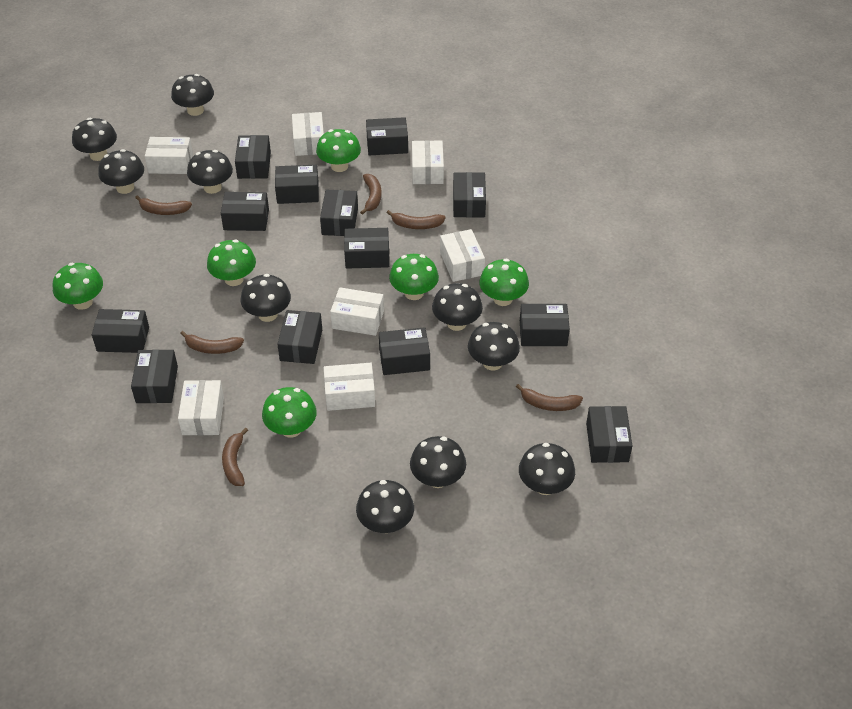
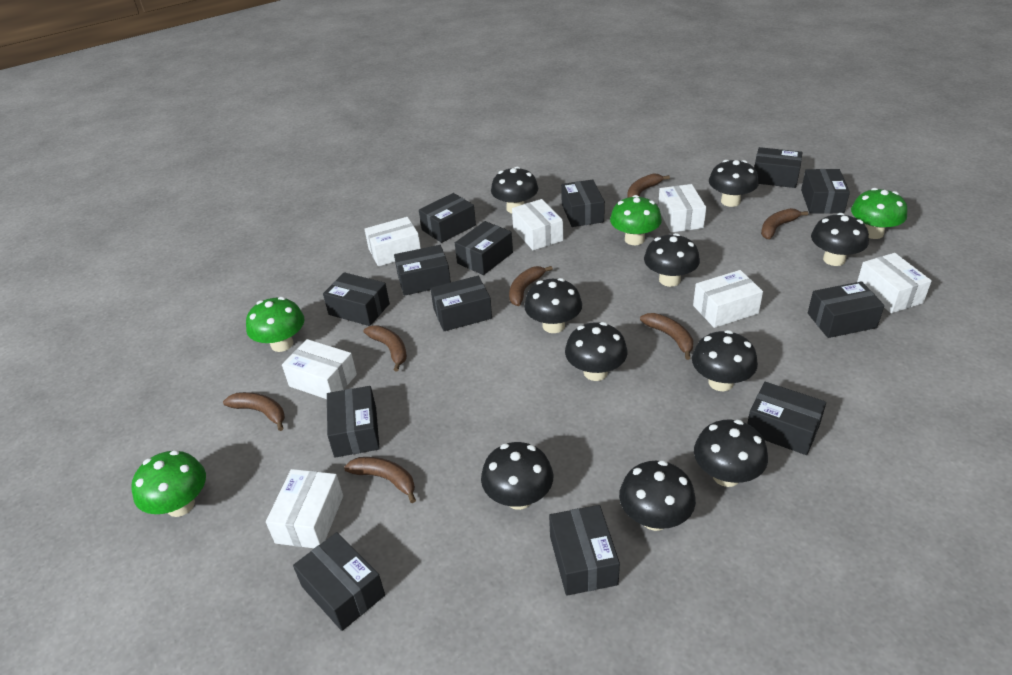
brown banana: 6 -> 7
green mushroom: 6 -> 4

